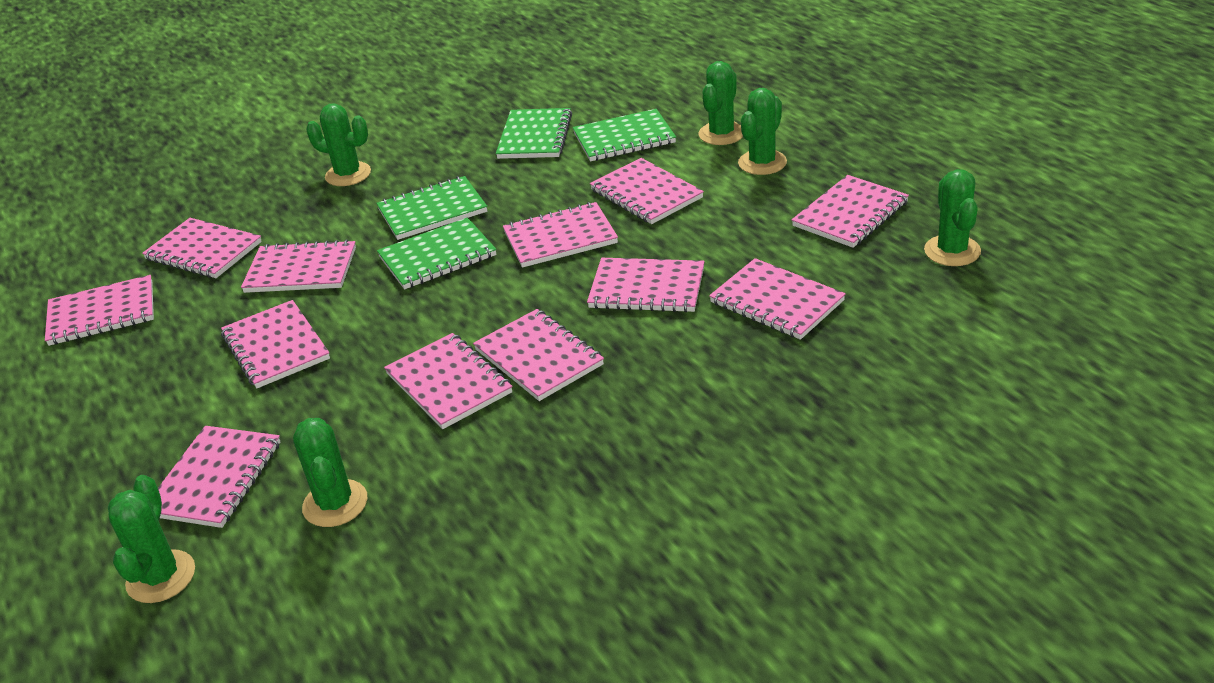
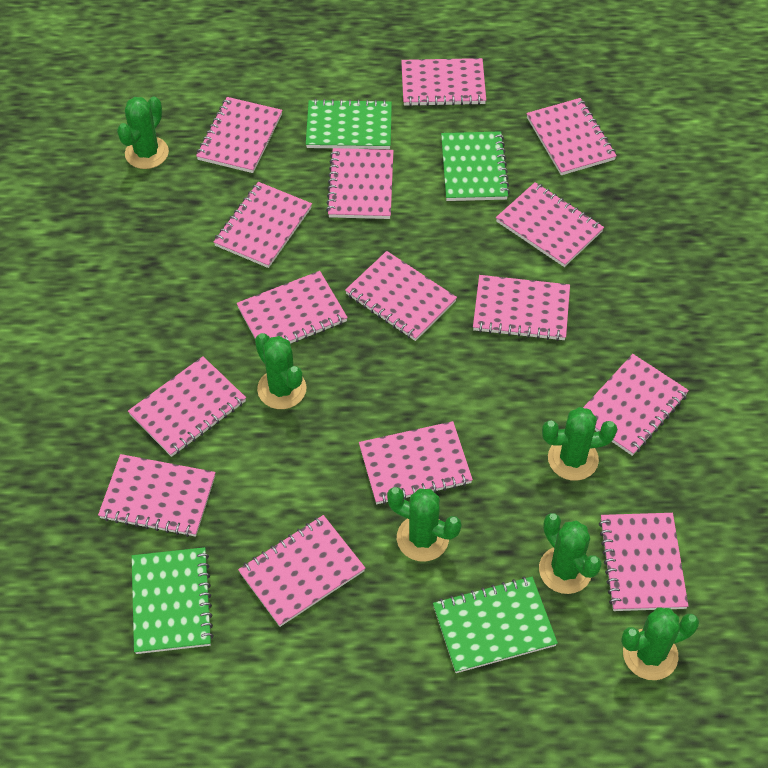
pink notebook: 12 -> 15

